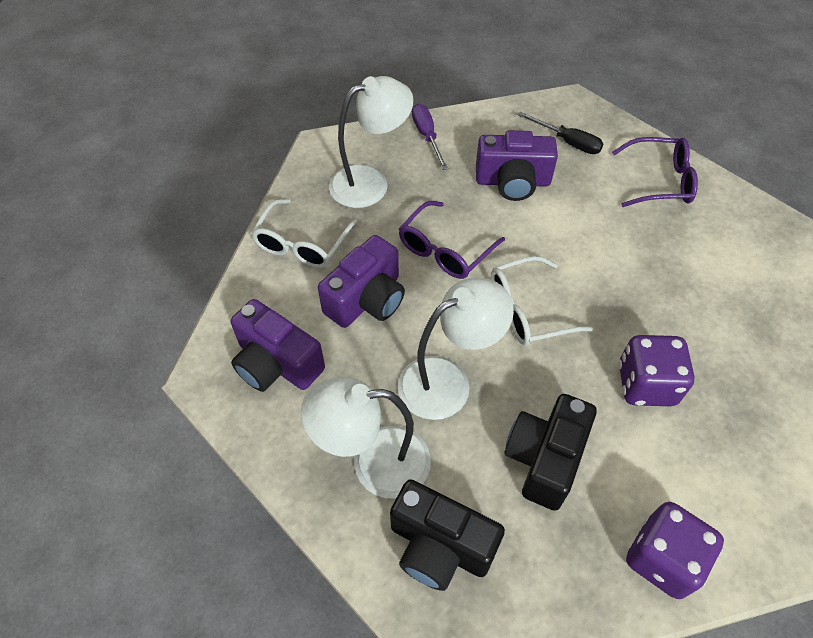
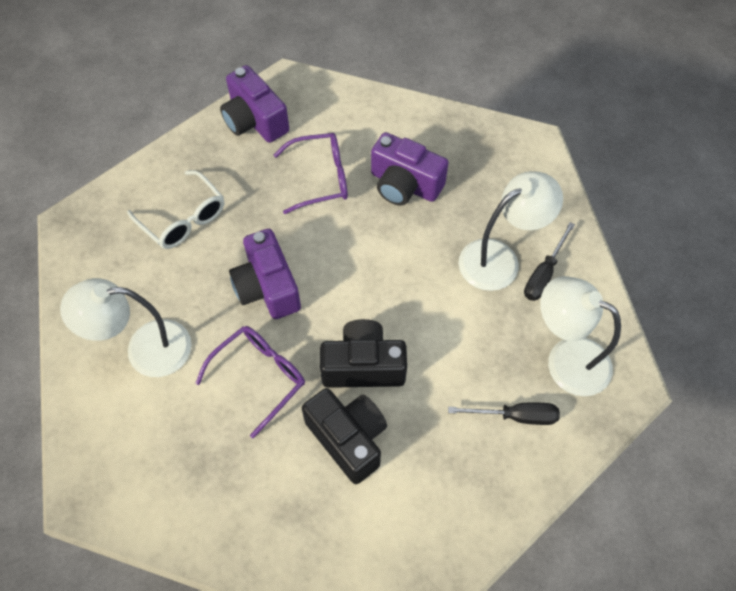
black screwdriver: 1 -> 2
purple dice: 2 -> 0
purple screwdriver: 1 -> 0
white glasses: 2 -> 1

